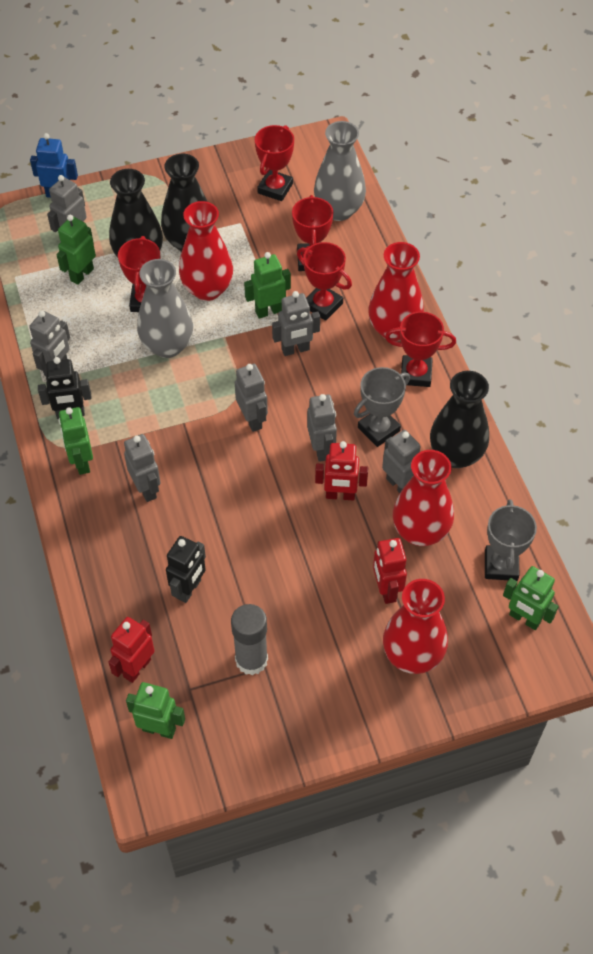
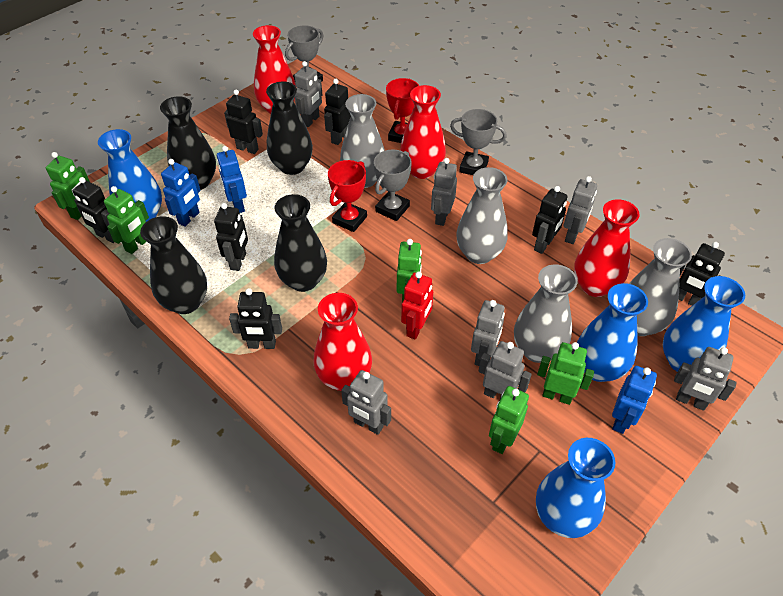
black robot: 2 -> 7
black vase: 3 -> 4
blue robot: 1 -> 3
blue vase: 0 -> 4
grey glue stick: 1 -> 0
grey trophy: 2 -> 3
grey vase: 2 -> 4
red robot: 3 -> 1
red trophy: 5 -> 2

